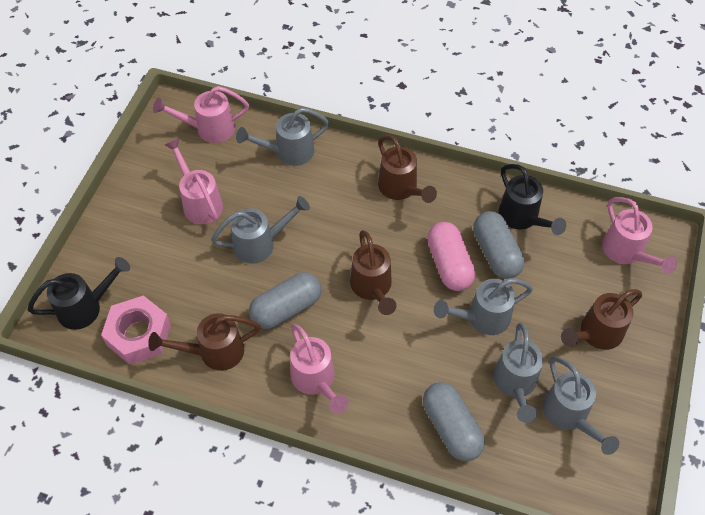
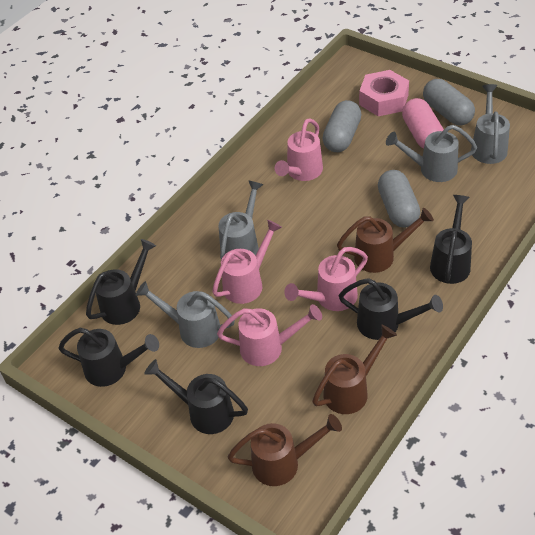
black watering can: 2 -> 5
brown watering can: 4 -> 3
grey watering can: 5 -> 4

